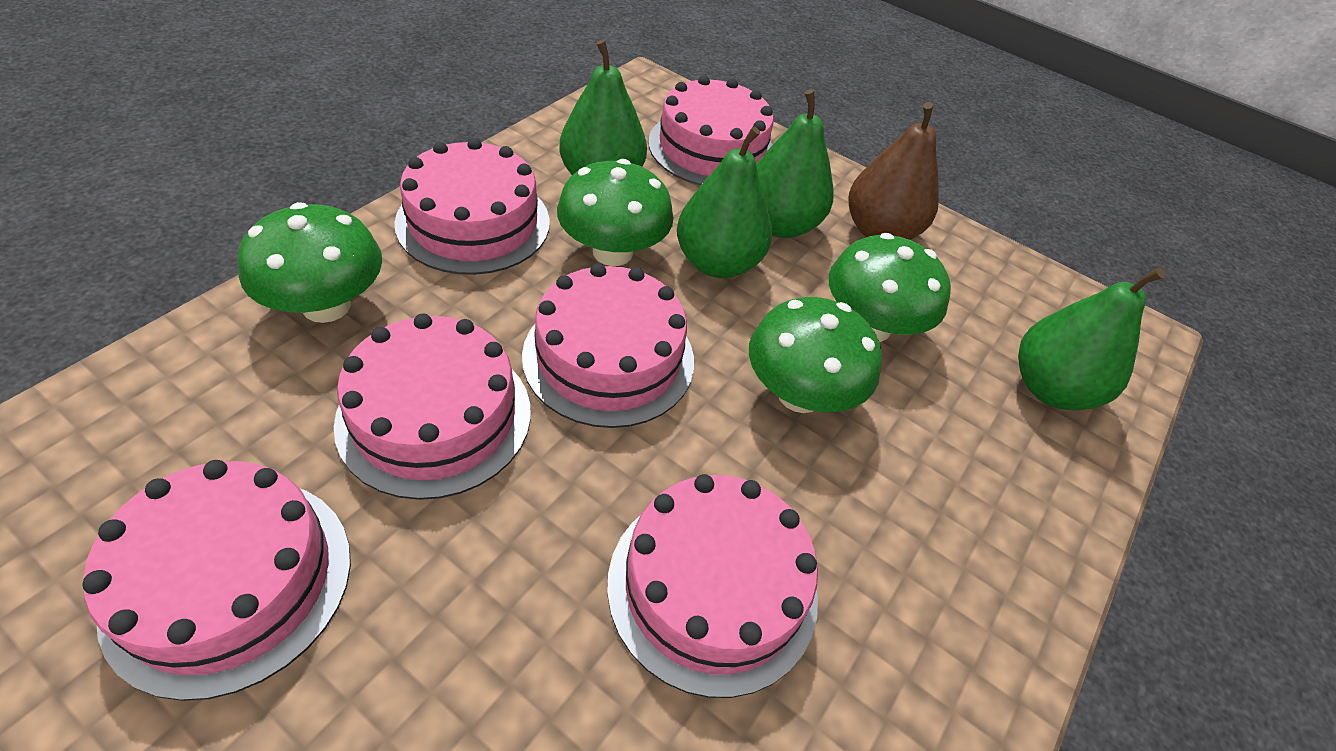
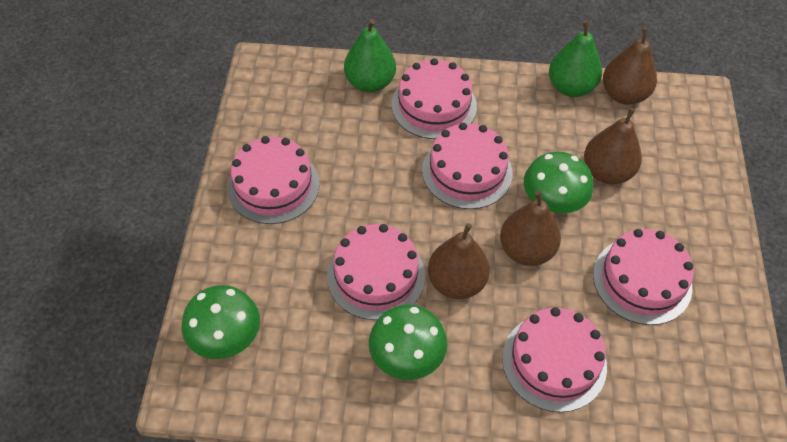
brown pear: 1 -> 4
green mushroom: 4 -> 3
green pear: 4 -> 2

